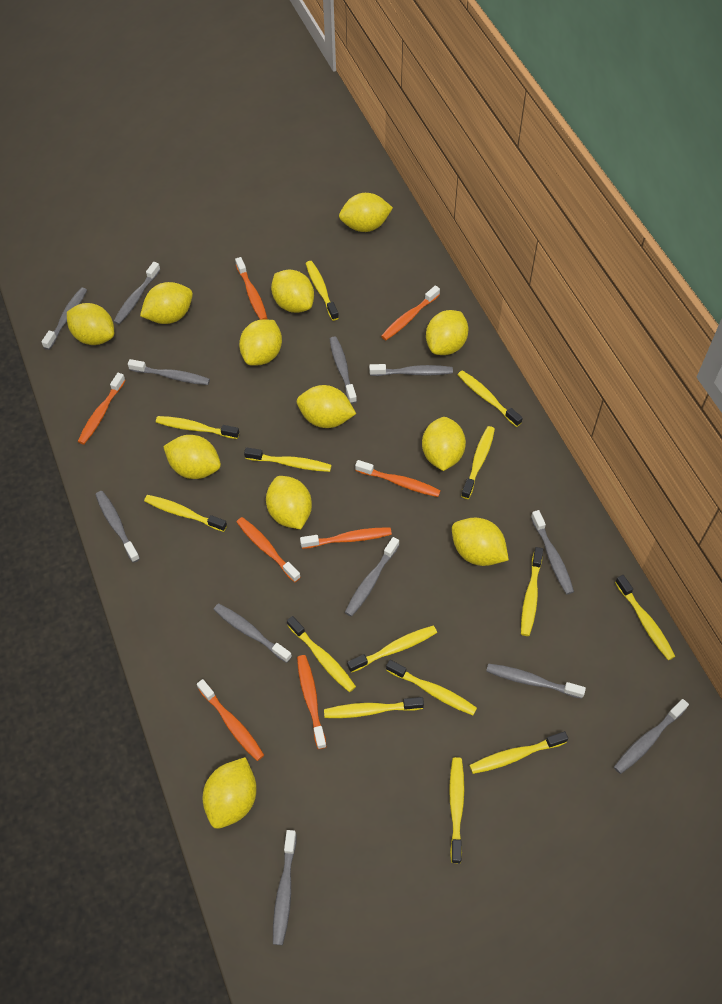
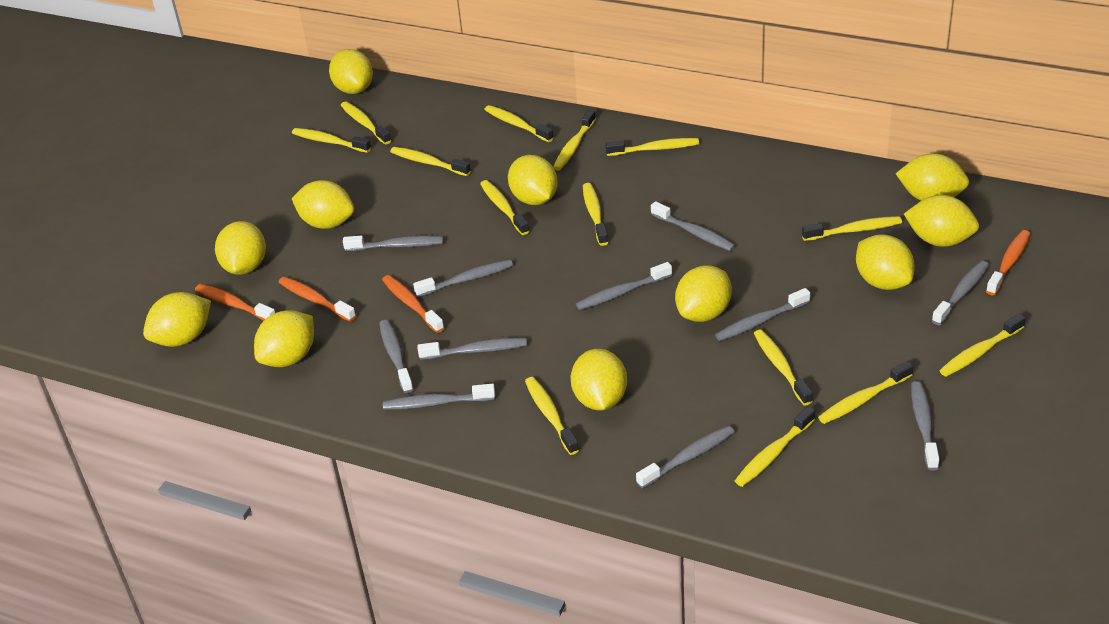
grey toothbrush: 12 -> 11
orange toothbrush: 8 -> 4
yellow lemon: 12 -> 11

